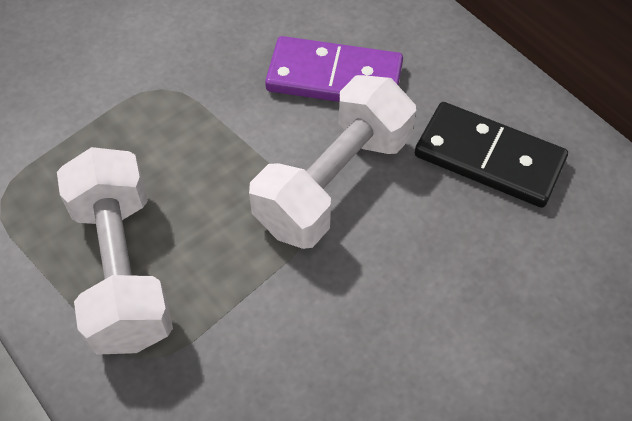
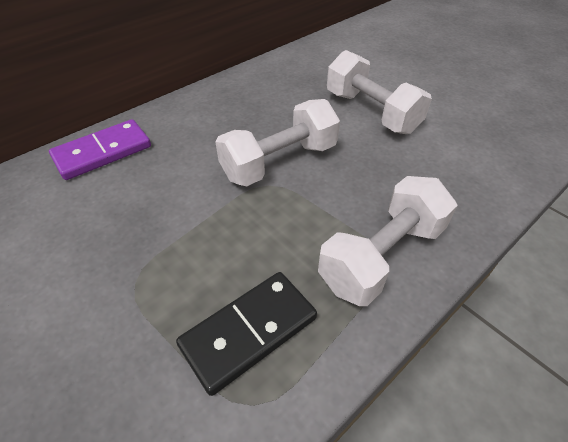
white dumbbell: 2 -> 3

